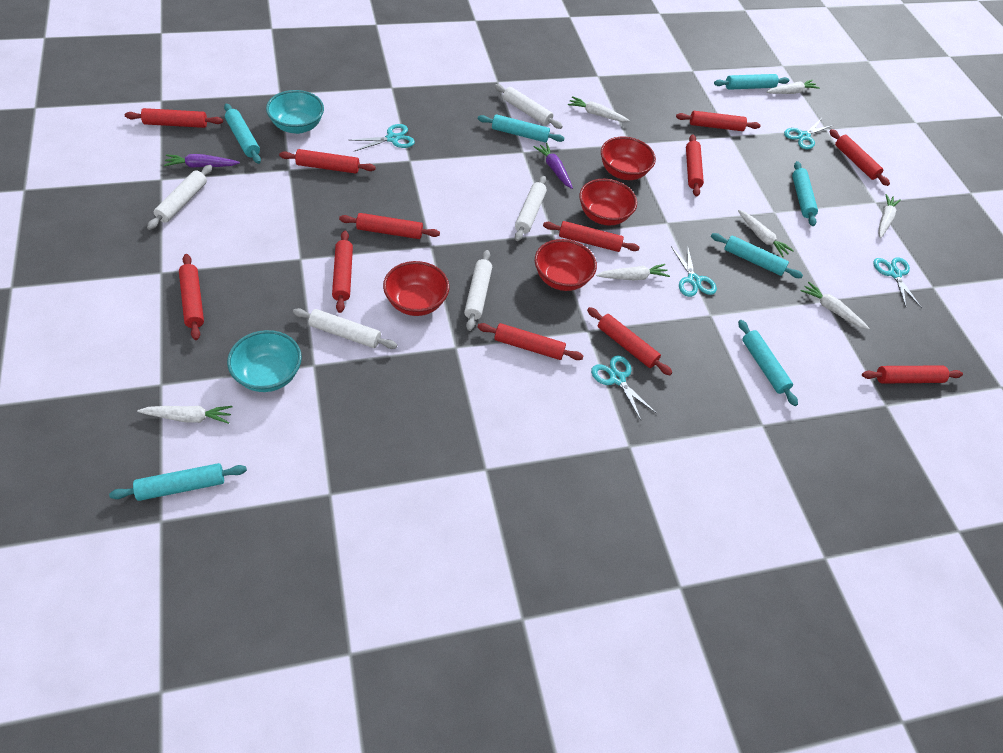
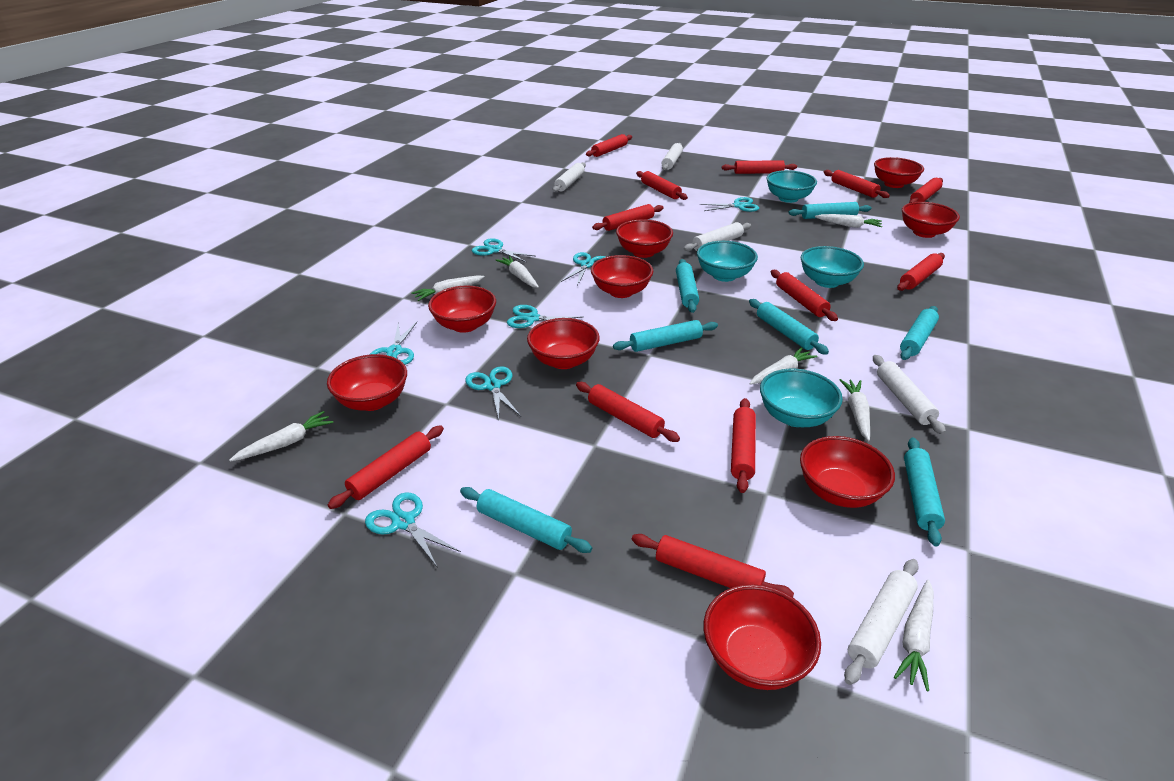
purple carrot: 2 -> 0
red bowl: 4 -> 9
turquoise bowl: 2 -> 4
turquoise scissors: 5 -> 7

